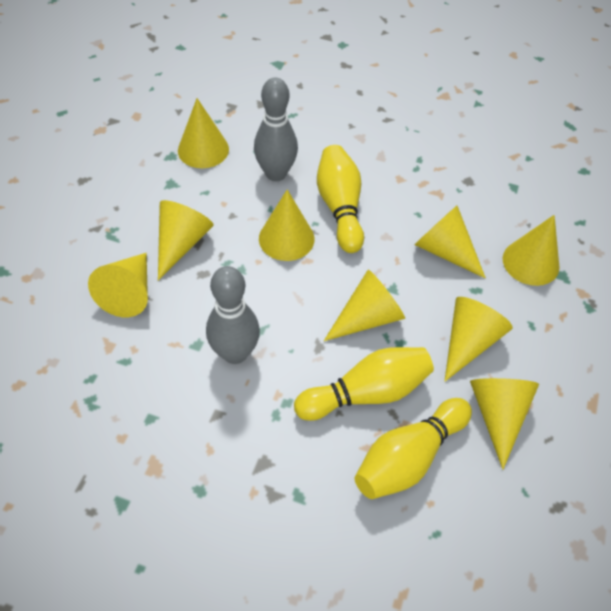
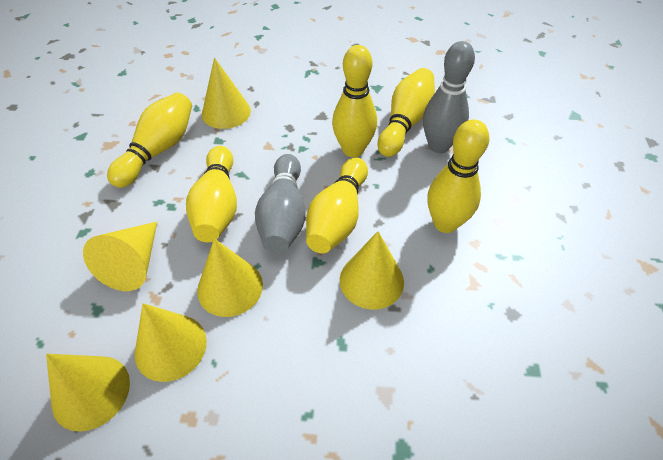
yellow bowling pin: 3 -> 6
yellow cone: 9 -> 6

